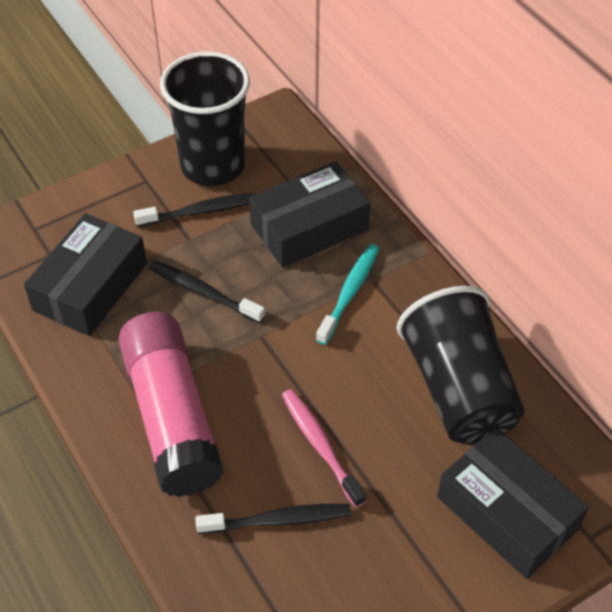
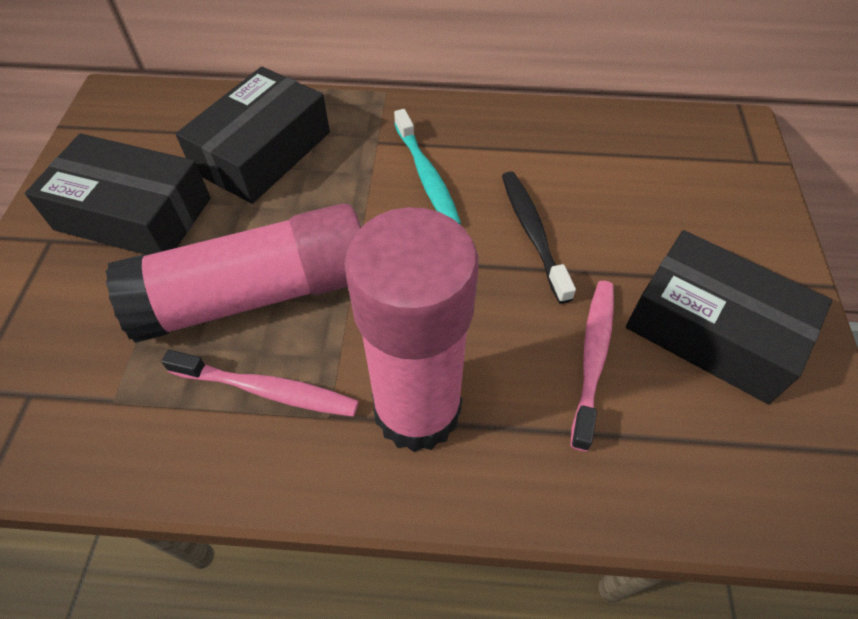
black cup: 2 -> 0
black toothbrush: 3 -> 1
pink glue stick: 1 -> 2
pink toothbrush: 1 -> 2

